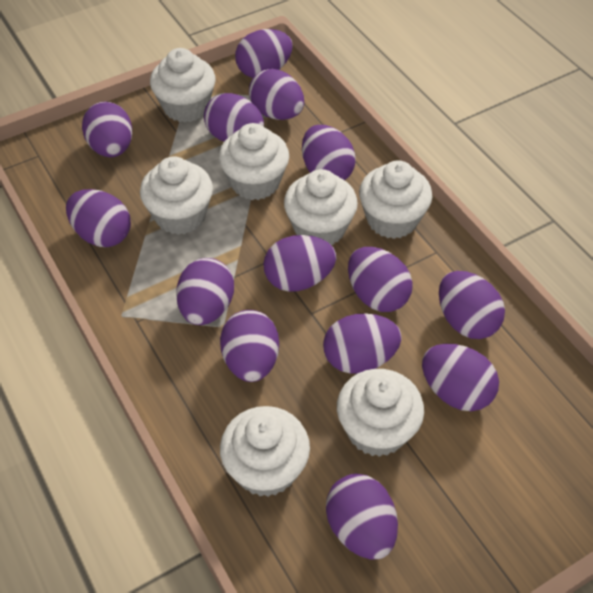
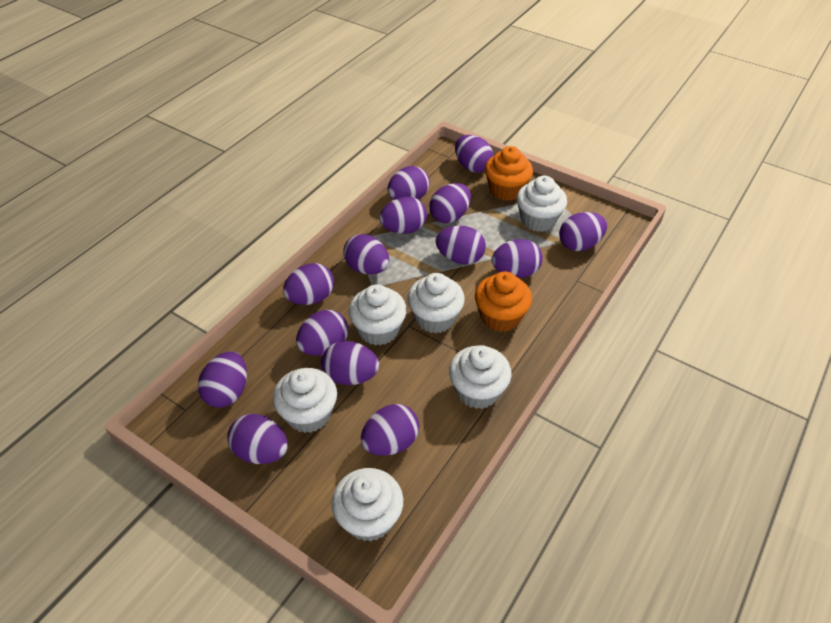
orange cupcake: 0 -> 2
white cupcake: 7 -> 6

